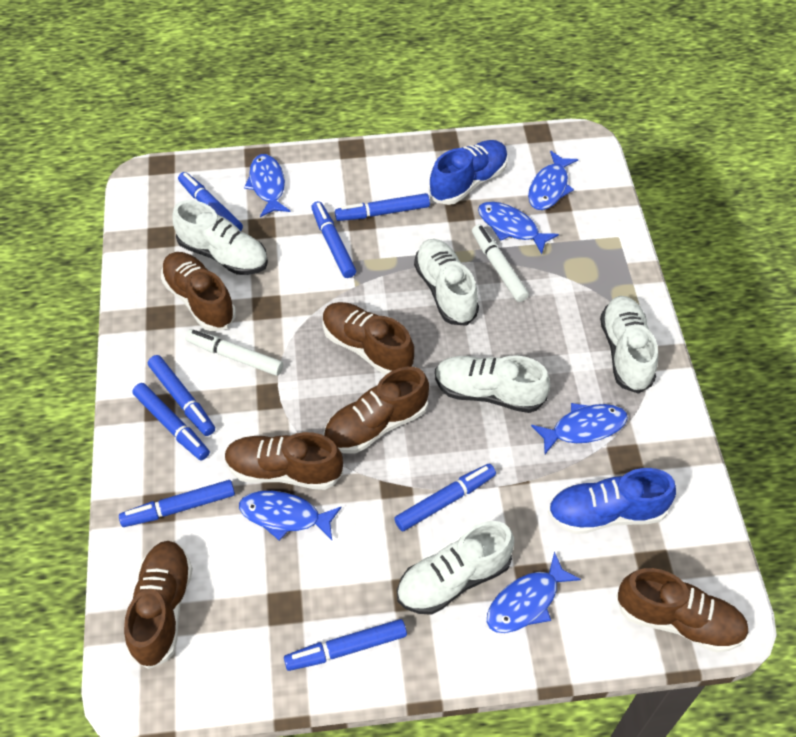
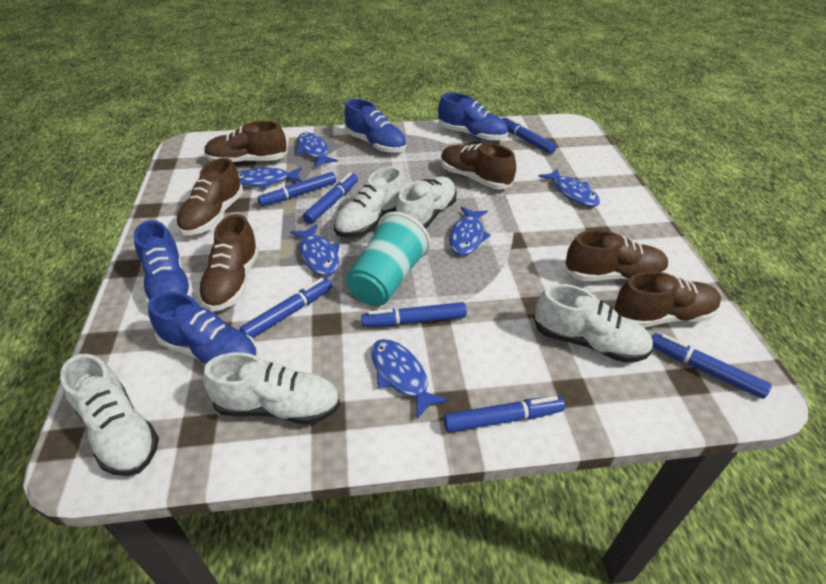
blue marker: 8 -> 7
blue shoe: 2 -> 4
turquoise cup: 0 -> 1
white marker: 2 -> 0

